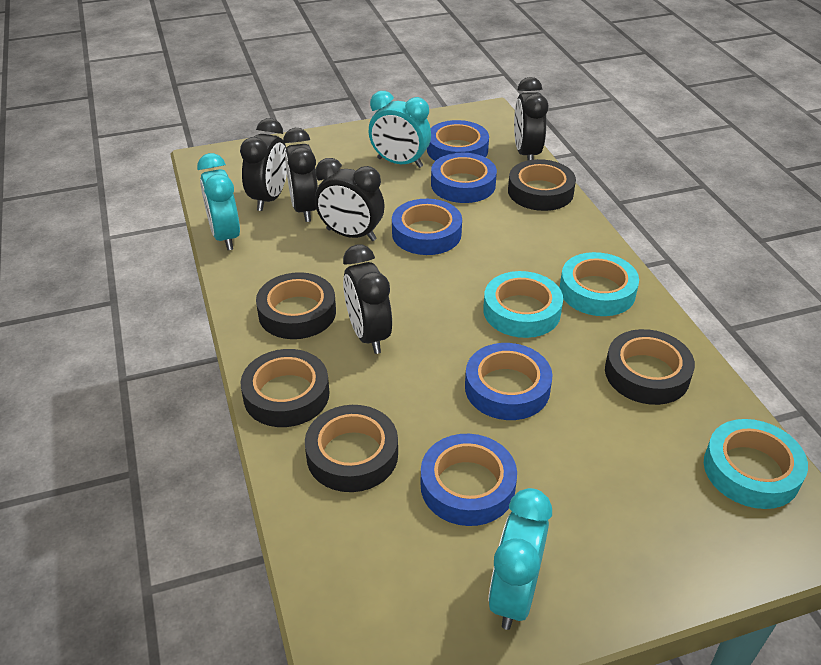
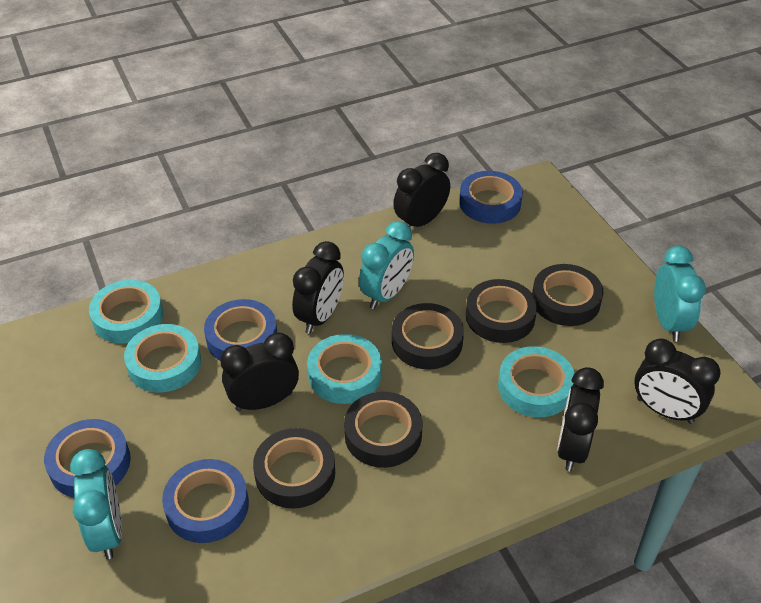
blue tape: 5 -> 4
turquoise tape: 3 -> 4

